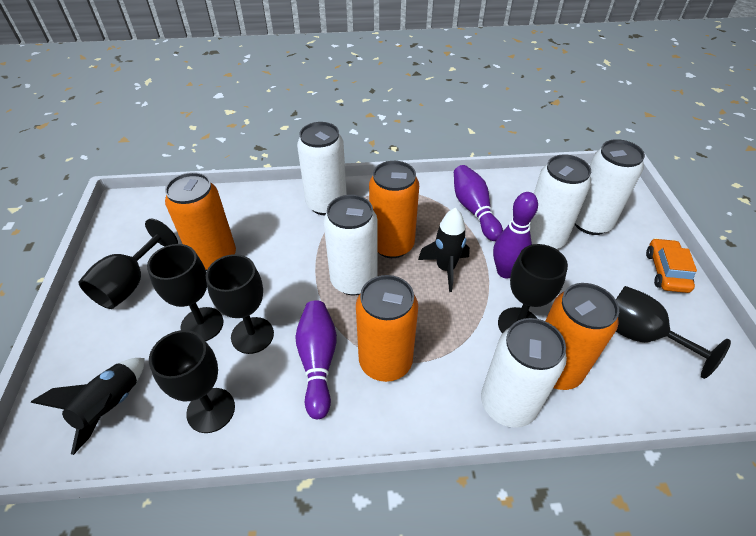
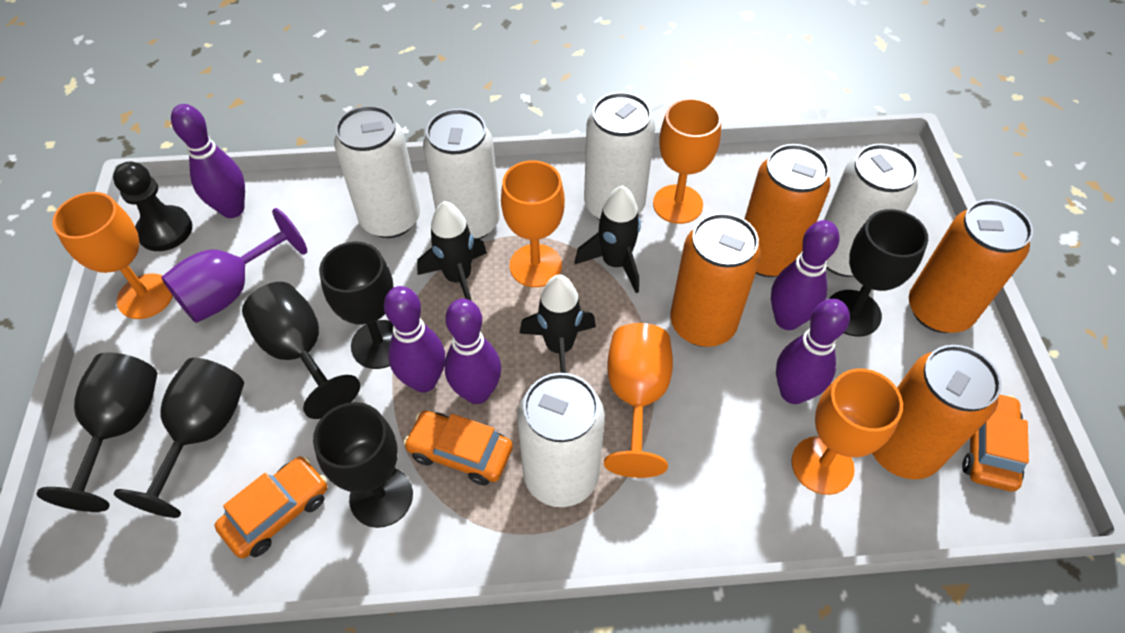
black pawn: 0 -> 1
black rocket: 2 -> 3
orange car: 1 -> 3
orange goblet: 0 -> 5
purple bowling pin: 3 -> 5
purple goblet: 0 -> 1

